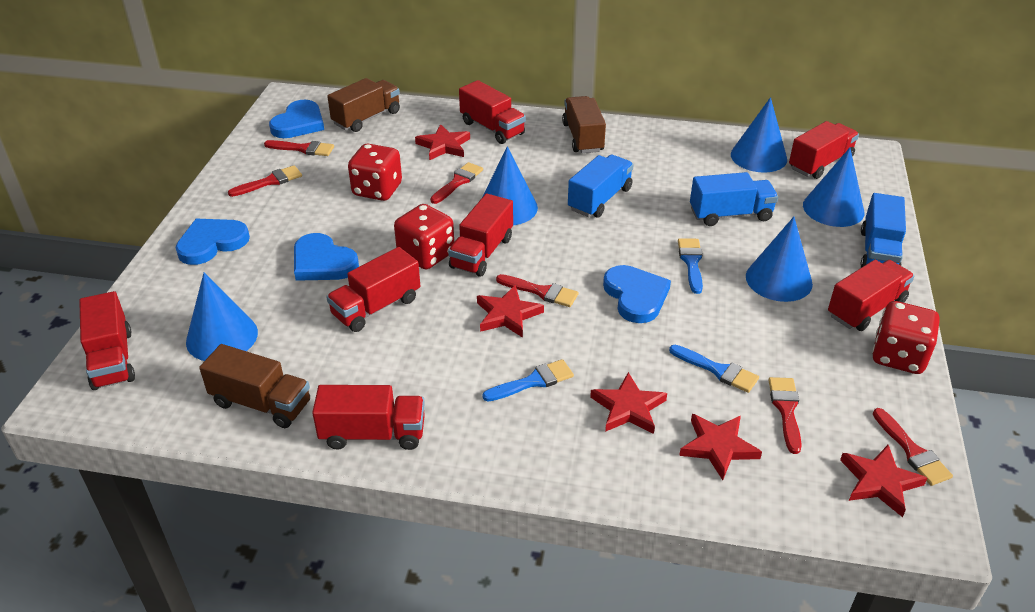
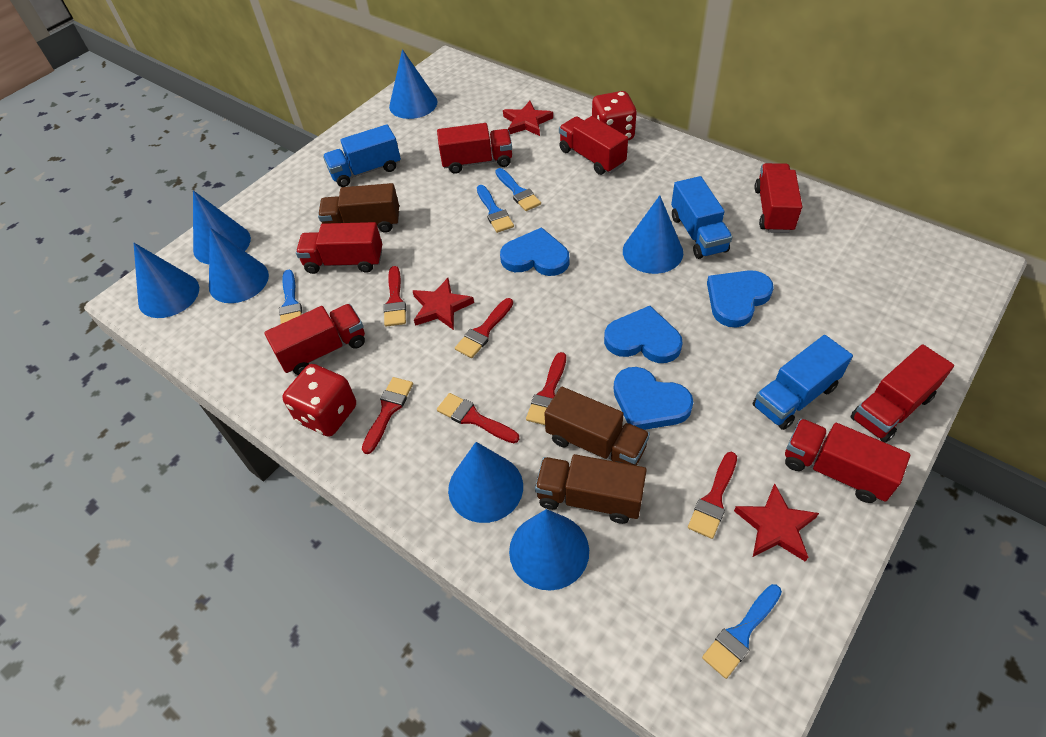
blue brush: 3 -> 4
blue cone: 5 -> 7
red dice: 3 -> 2
red star: 5 -> 3

